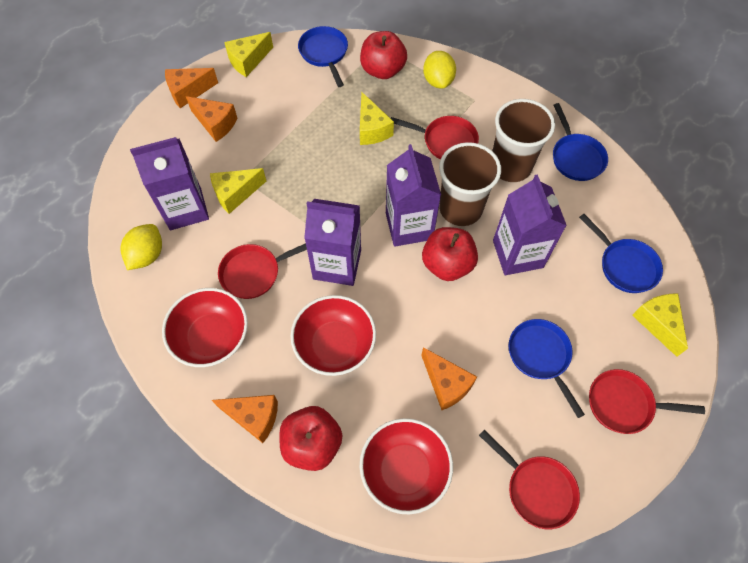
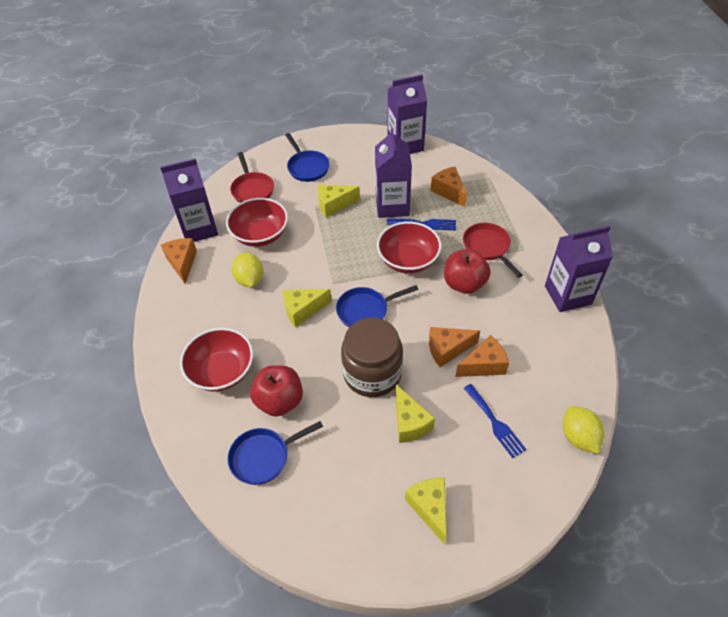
blue fork: 0 -> 2
blue pan: 4 -> 3
brown cup: 2 -> 0
brown jar: 0 -> 1
red apple: 3 -> 2
red pan: 4 -> 2

